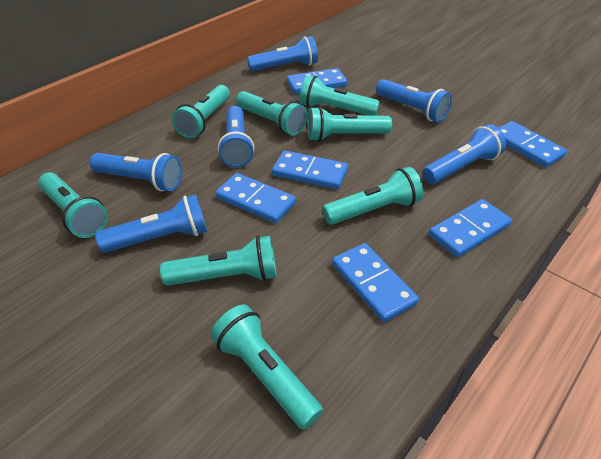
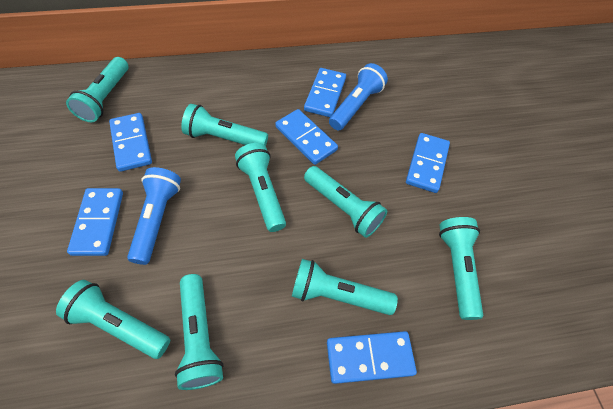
blue flashlight: 6 -> 2

